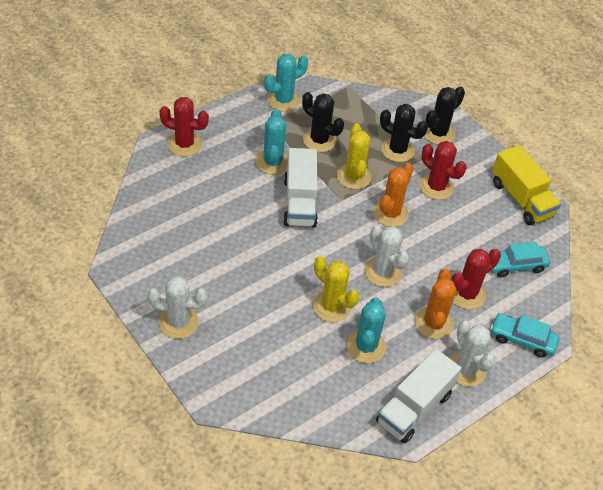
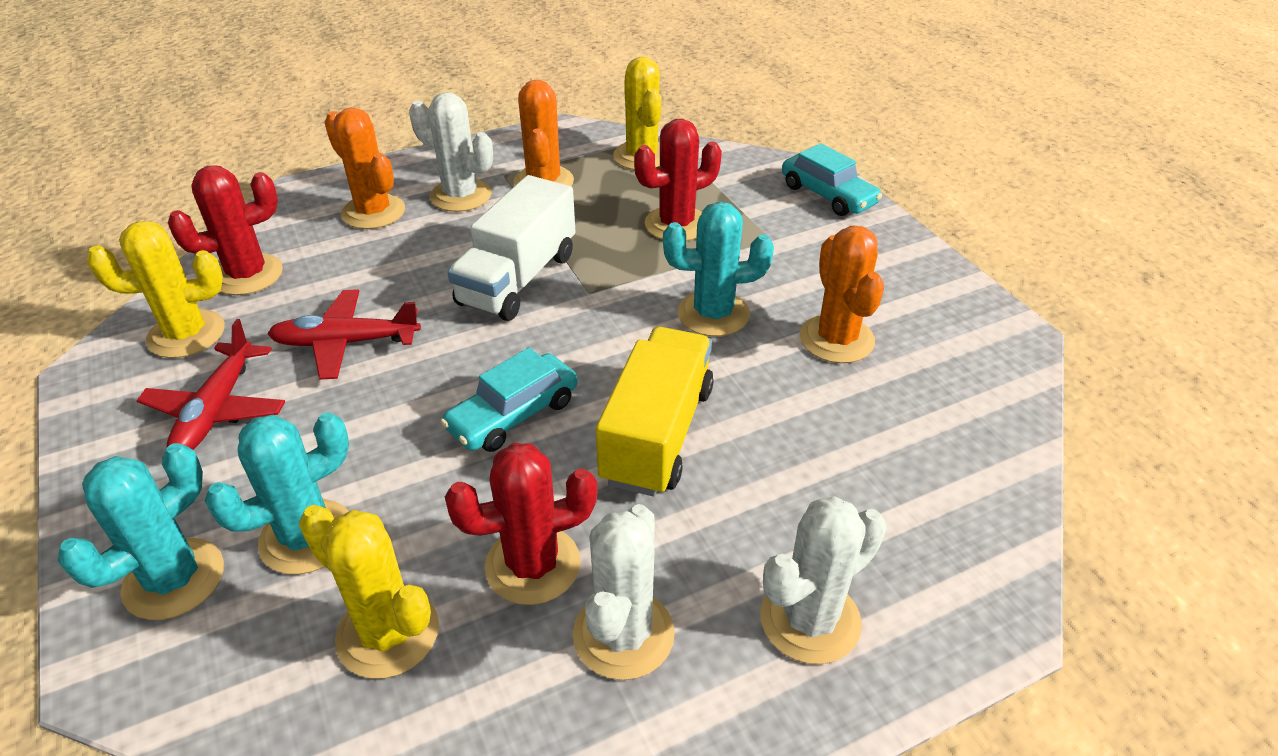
black cactus: 3 -> 0
orange cactus: 2 -> 3
red plane: 0 -> 2
white truck: 2 -> 1
yellow cactus: 2 -> 3

